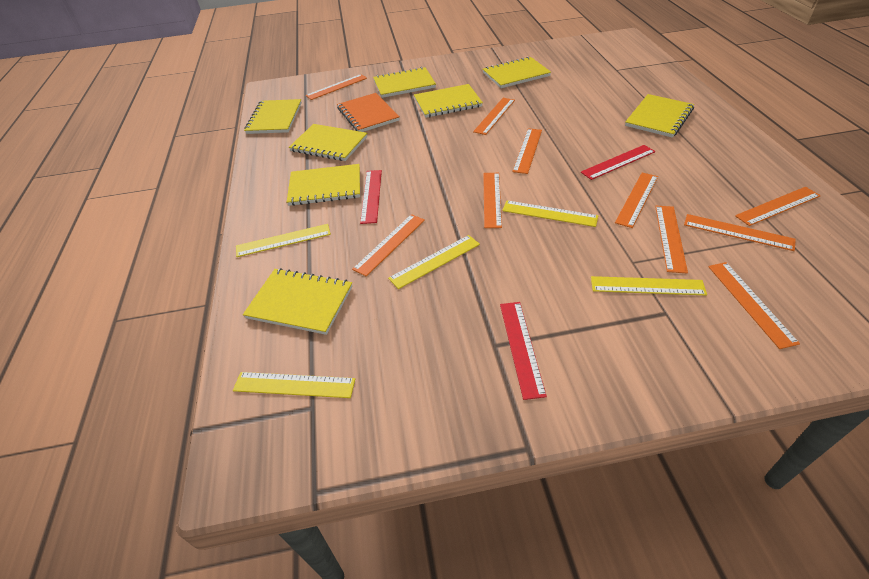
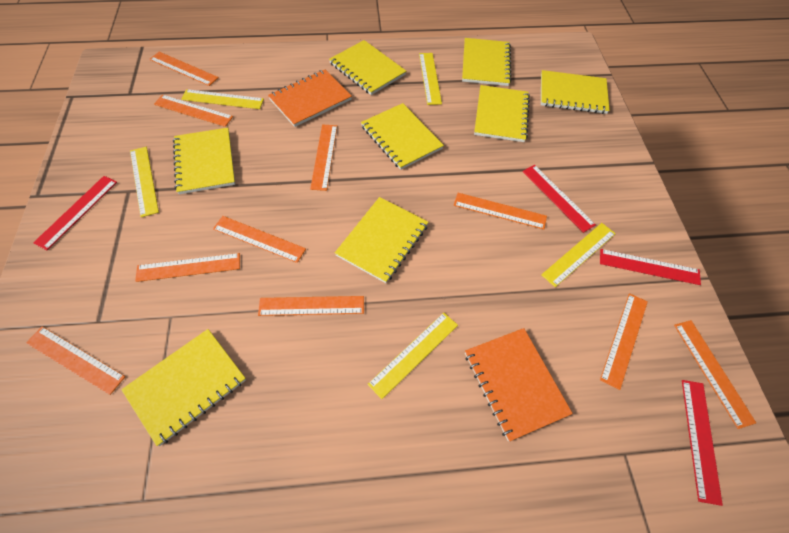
orange notebook: 1 -> 2
red ruler: 3 -> 4

